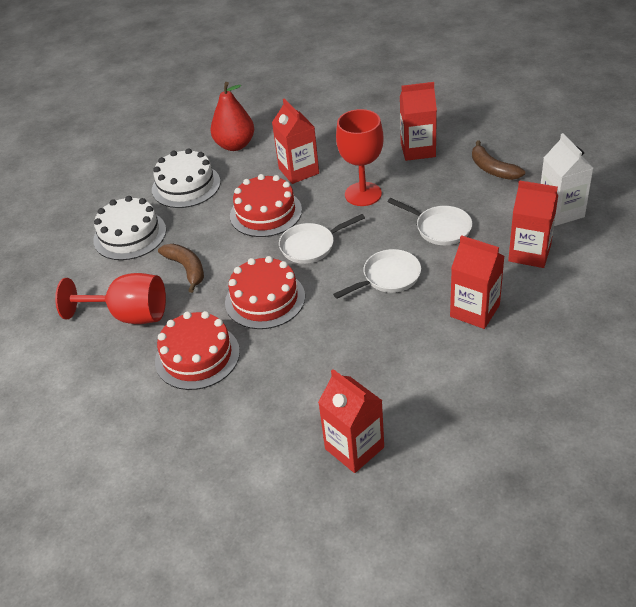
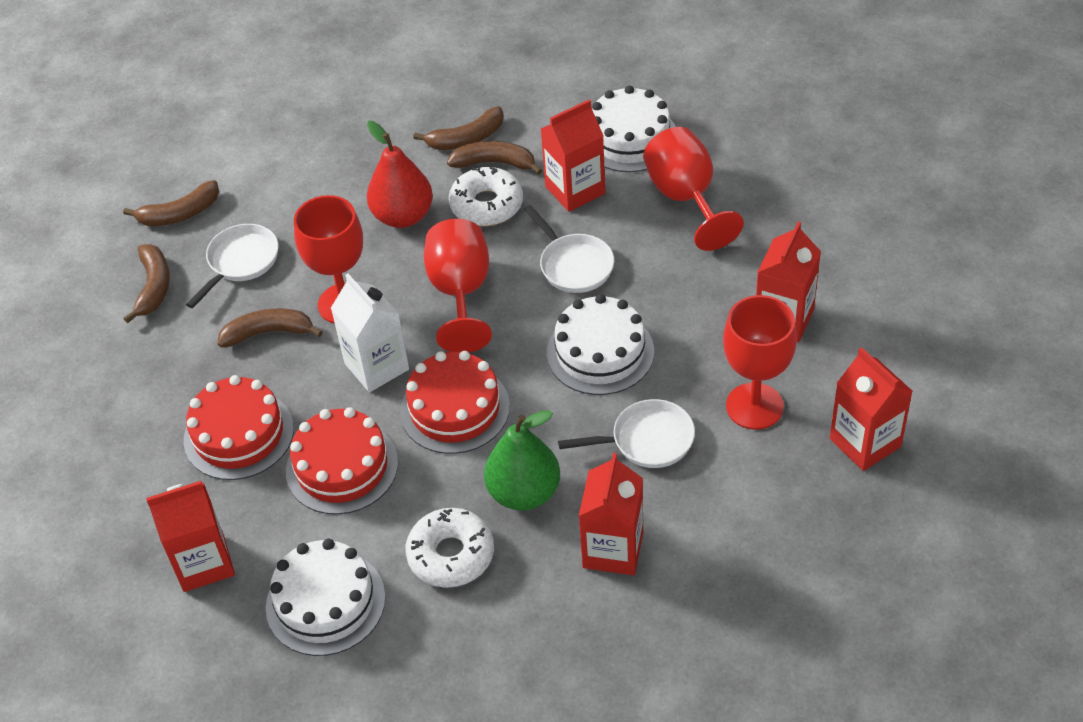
brown banana: 2 -> 5
green pear: 0 -> 1
red goblet: 2 -> 4
white cake: 2 -> 3
white donut: 0 -> 2

